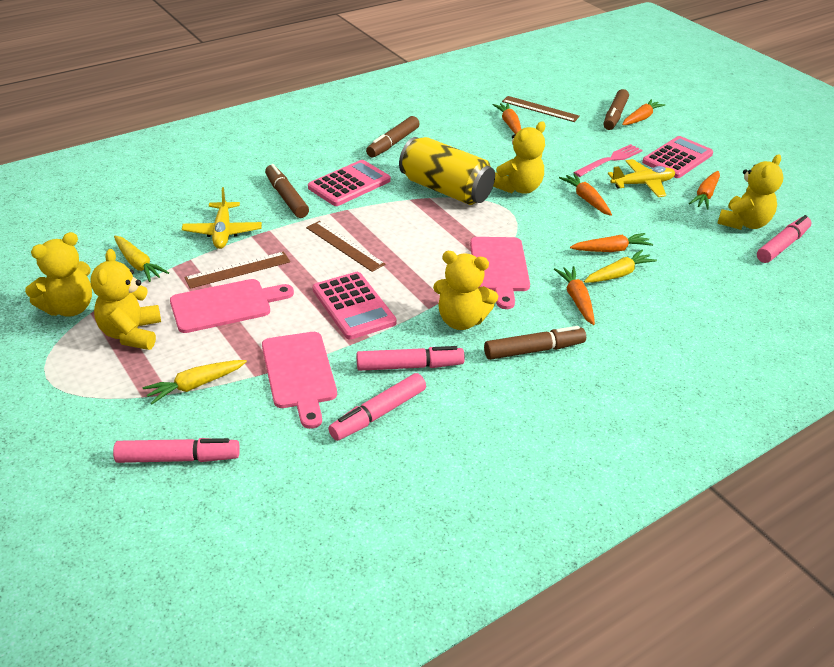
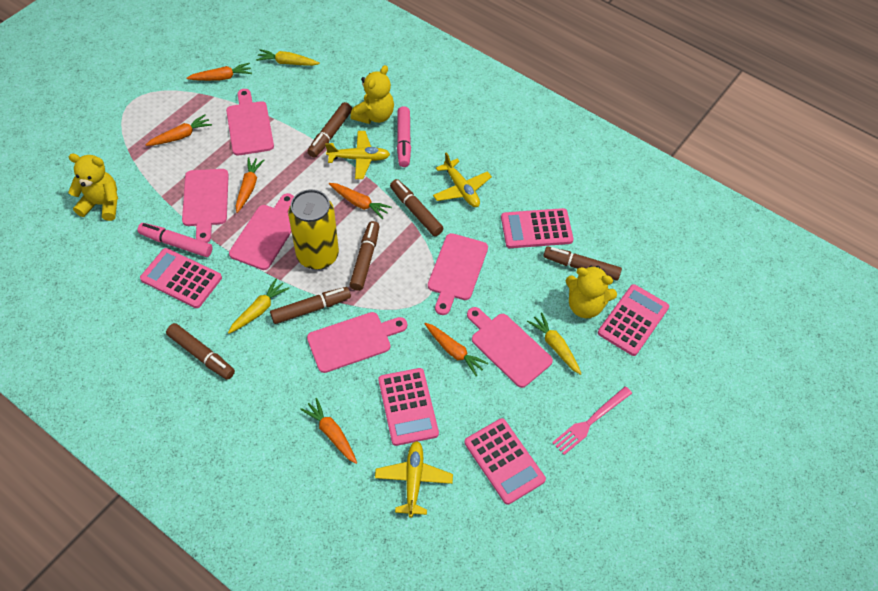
brown marker: 4 -> 6
brown ruler: 3 -> 0
pink calculator: 3 -> 5
pink cutting board: 3 -> 6
pink marker: 4 -> 2
yellow plane: 2 -> 3
yellow teddy bear: 5 -> 3

